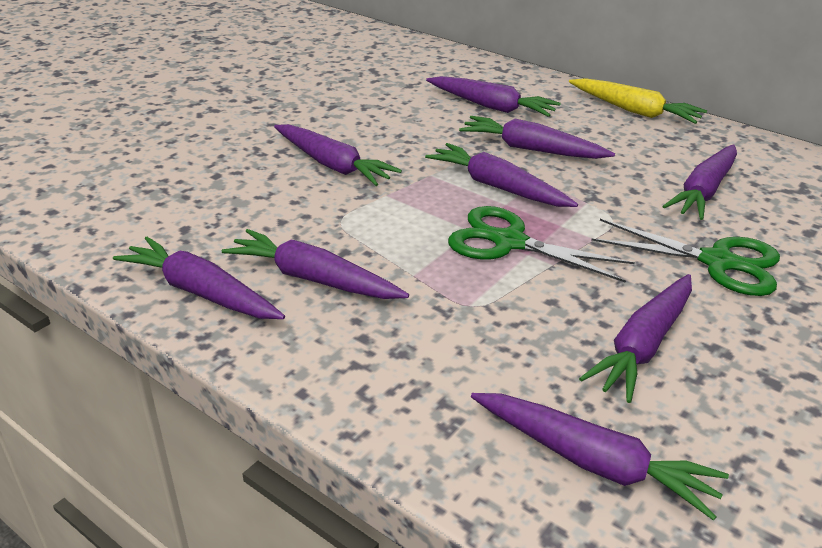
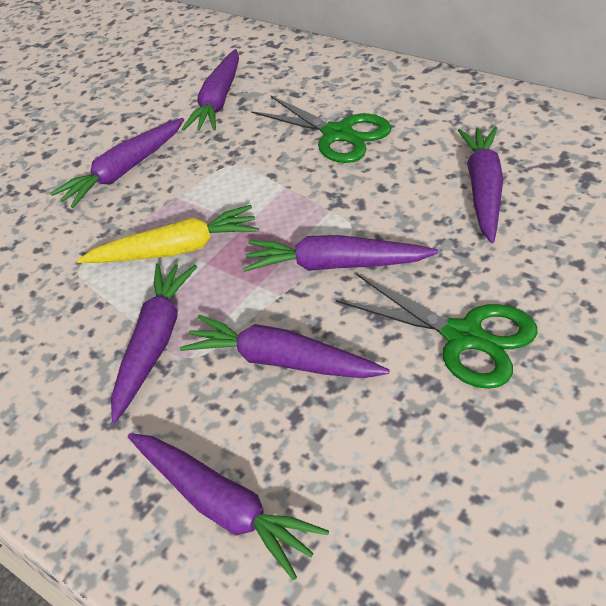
purple carrot: 9 -> 7

